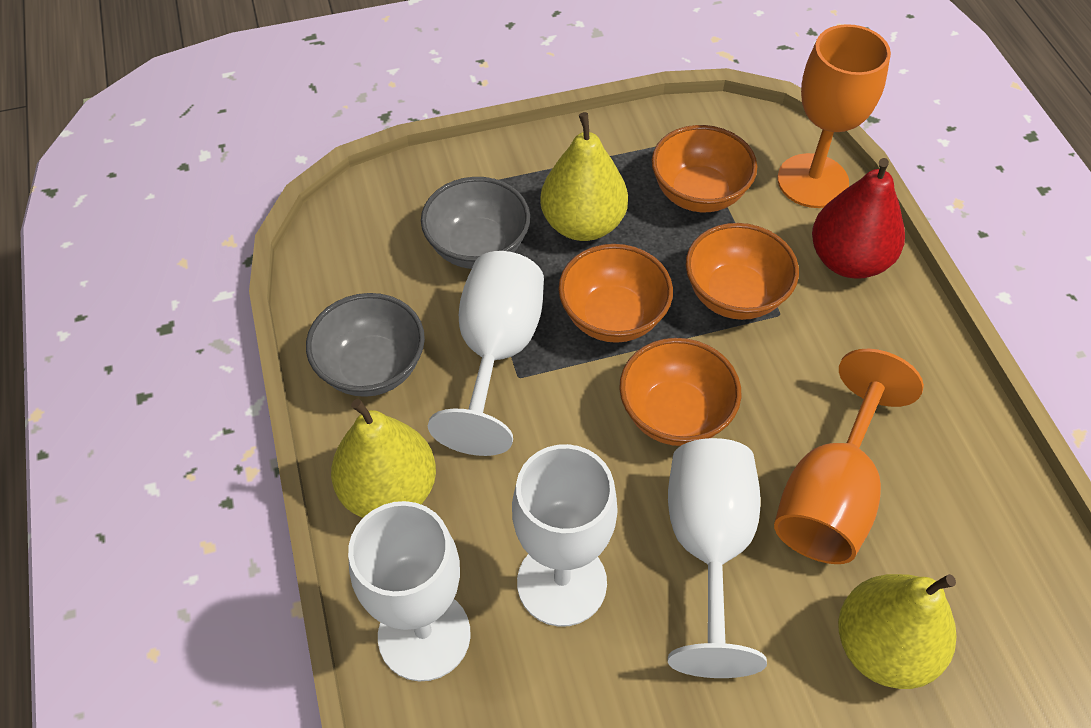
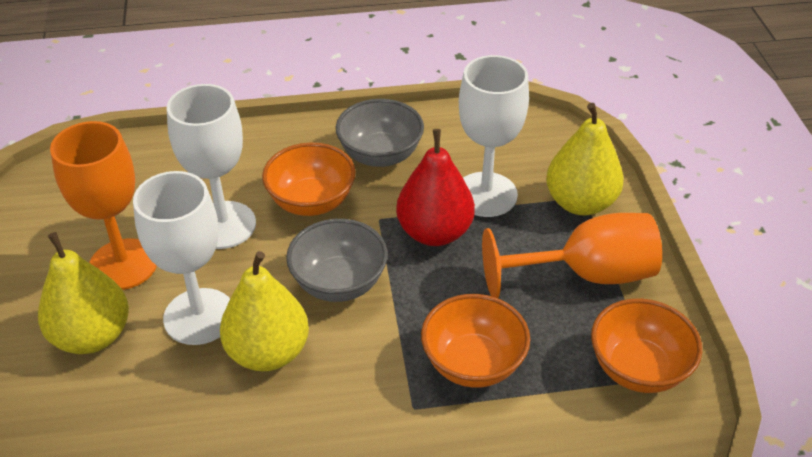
orange bowl: 4 -> 3
white goblet: 4 -> 3

